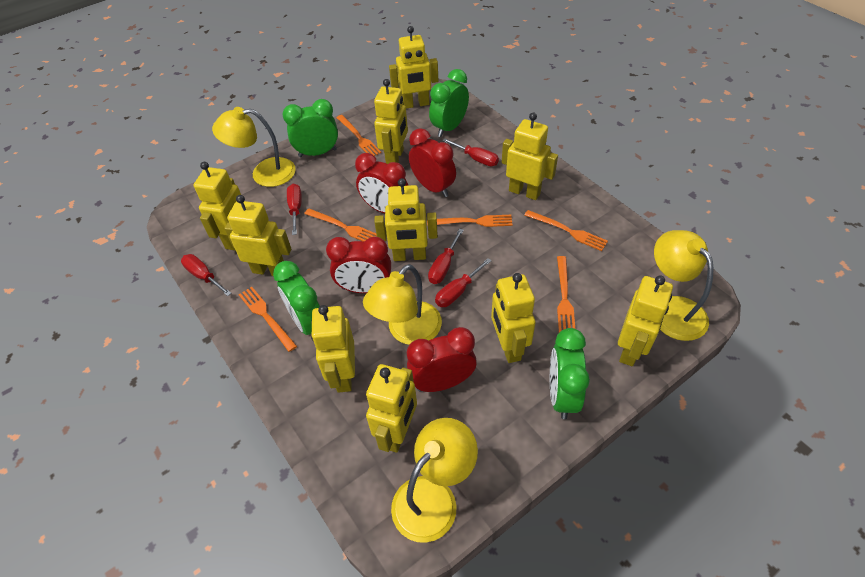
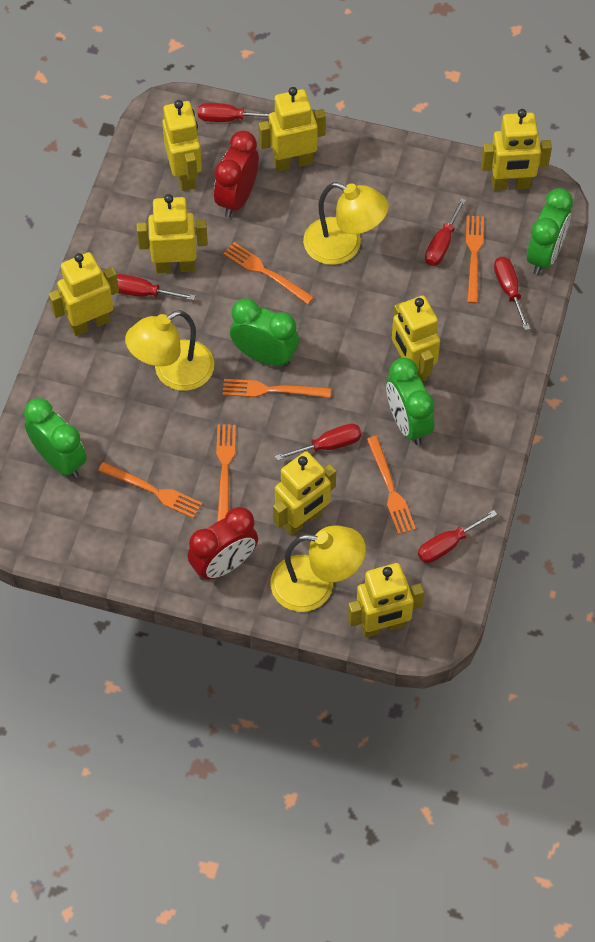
red clock: 4 -> 2
red screwdriver: 5 -> 6
yellow lamp: 4 -> 3
yellow robot: 10 -> 8

